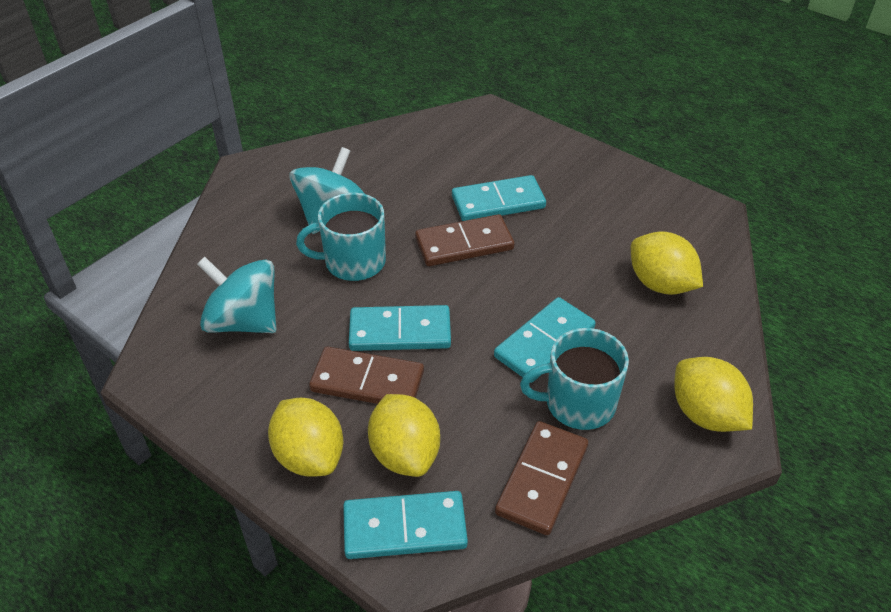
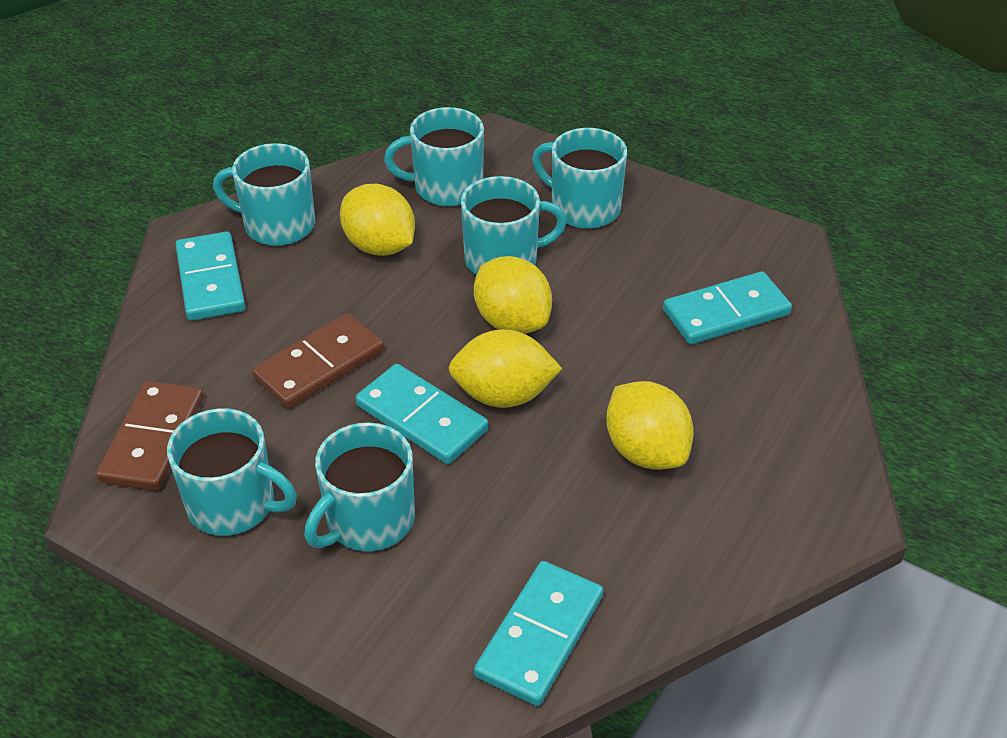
brown domino: 3 -> 2
turquoise mug: 2 -> 6
turquoise spinning top: 2 -> 0

